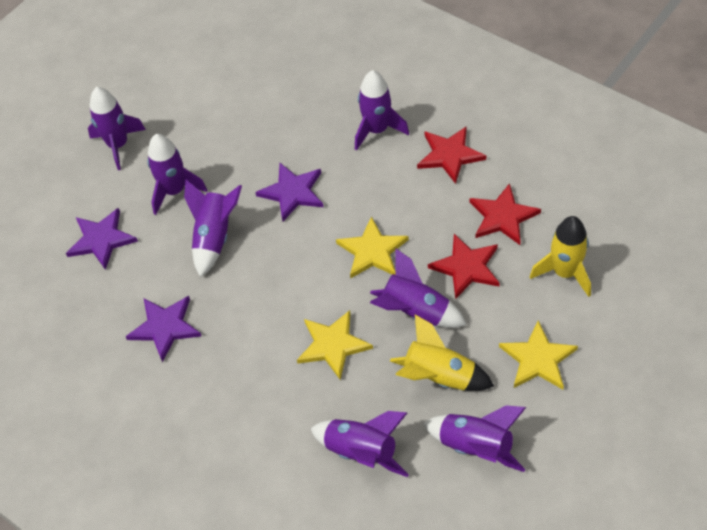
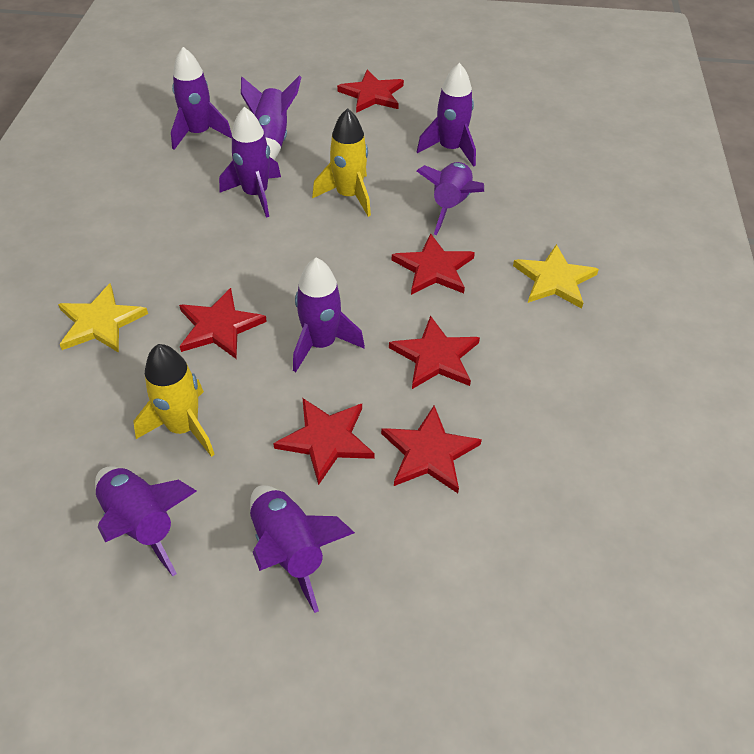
purple rocket: 7 -> 8
purple star: 3 -> 0
red star: 3 -> 6
yellow star: 3 -> 2

